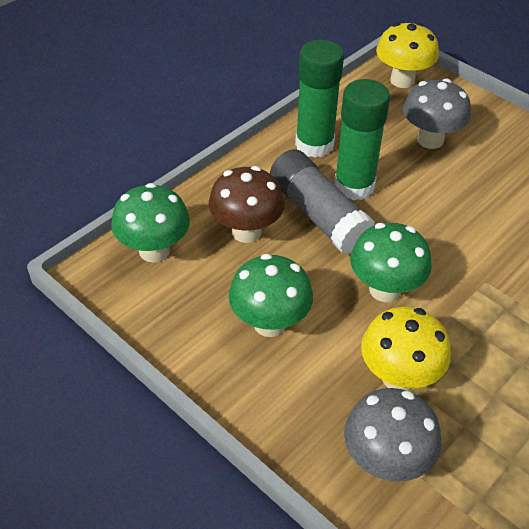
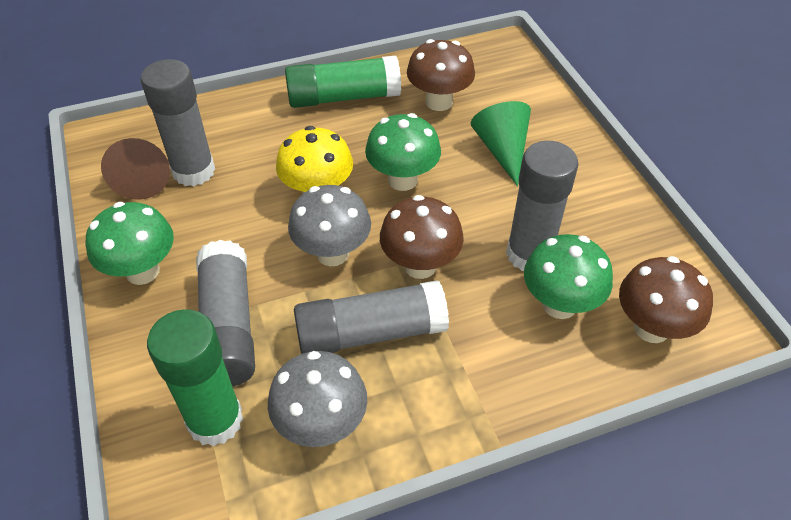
brown cone: 0 -> 1
brown mushroom: 1 -> 3
green cone: 0 -> 1
grey glue stick: 1 -> 4
yellow mushroom: 2 -> 1

